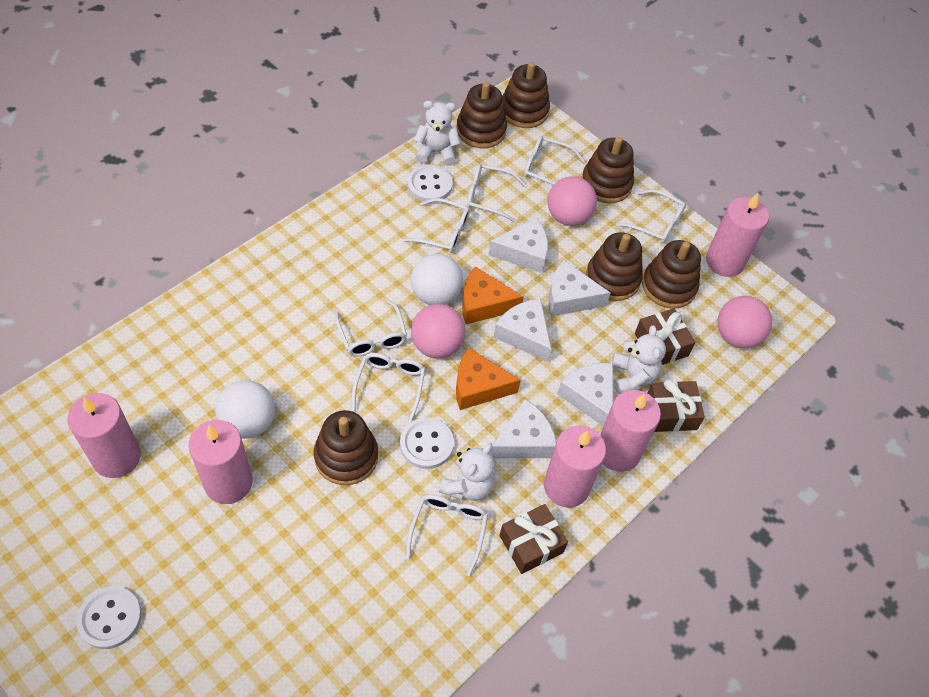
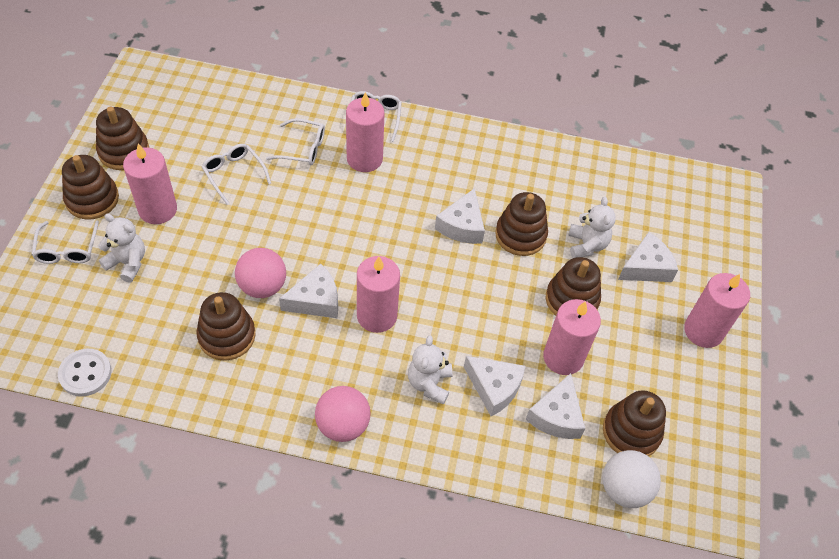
brown gift: 3 -> 0
orange cheese: 2 -> 0
pink ball: 3 -> 2
white ball: 2 -> 1
white button: 3 -> 1
white glasses: 7 -> 4

